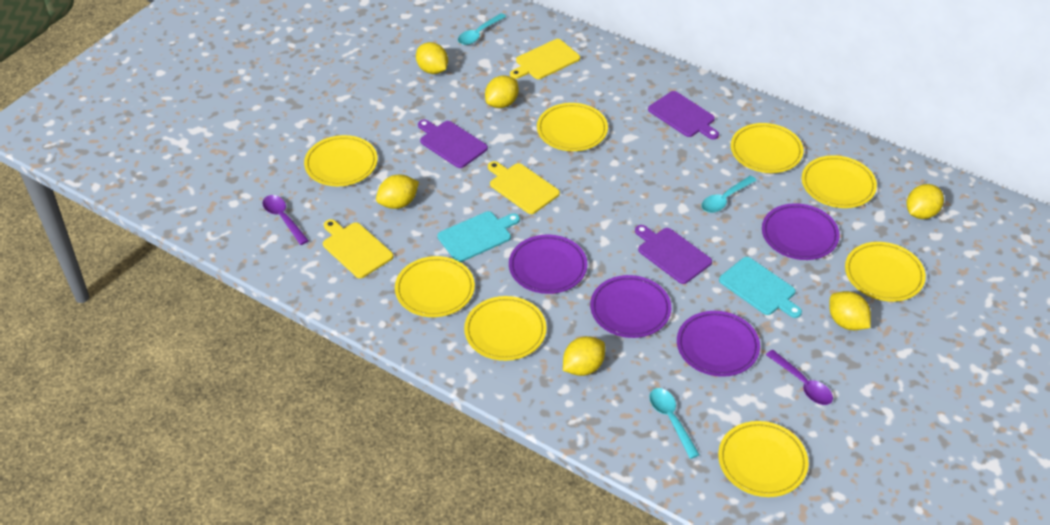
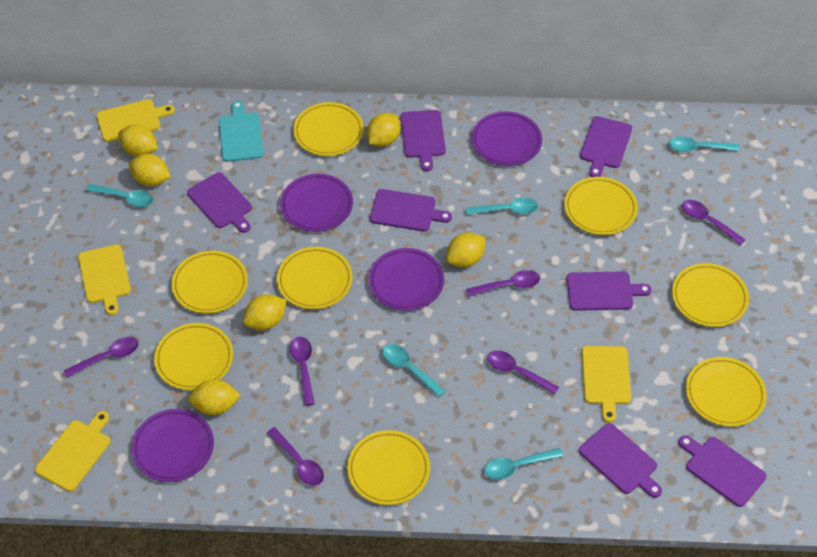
purple cutting board: 3 -> 7
purple spoon: 2 -> 6
turquoise cutting board: 2 -> 1
turquoise spoon: 3 -> 5
yellow cutting board: 3 -> 4

